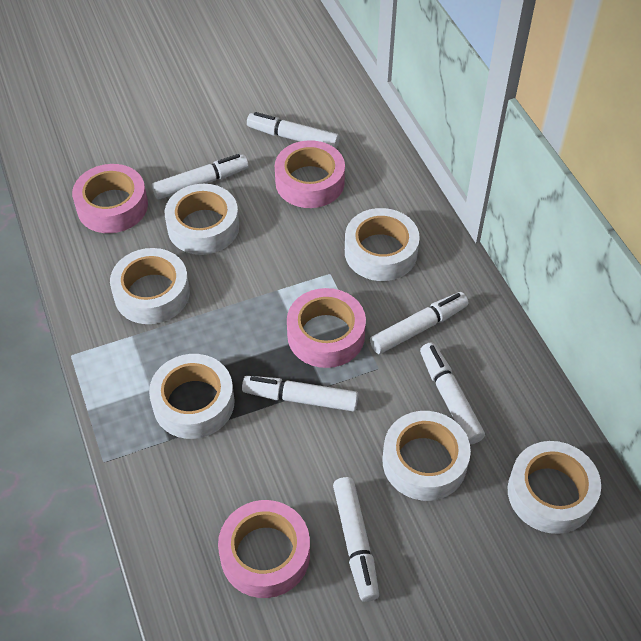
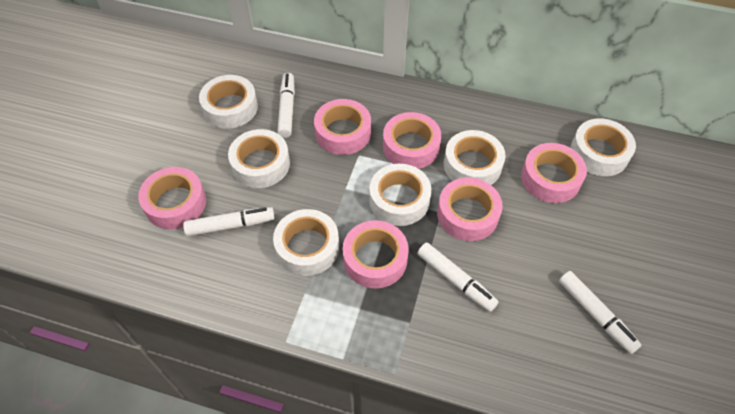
pink tape: 4 -> 6
white marker: 6 -> 4

